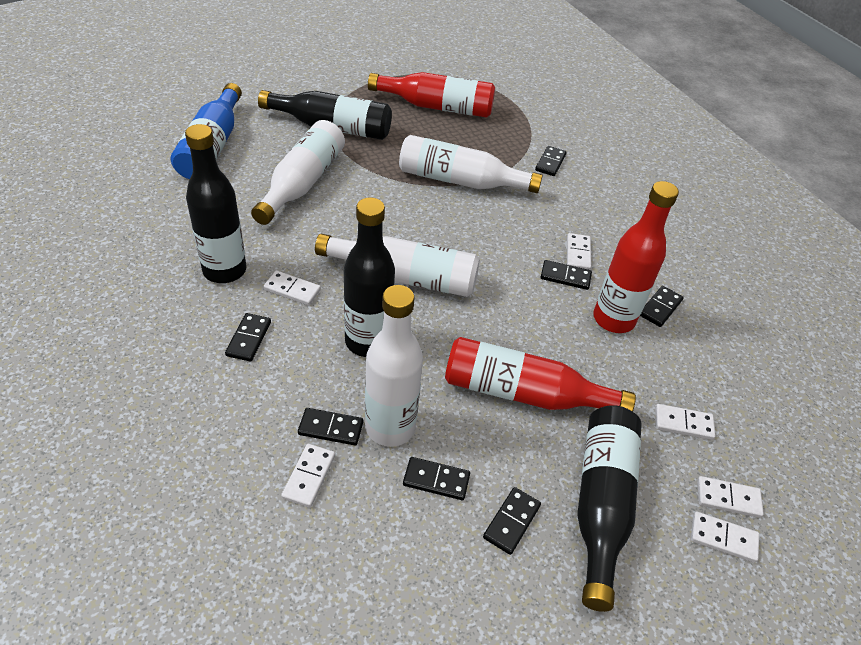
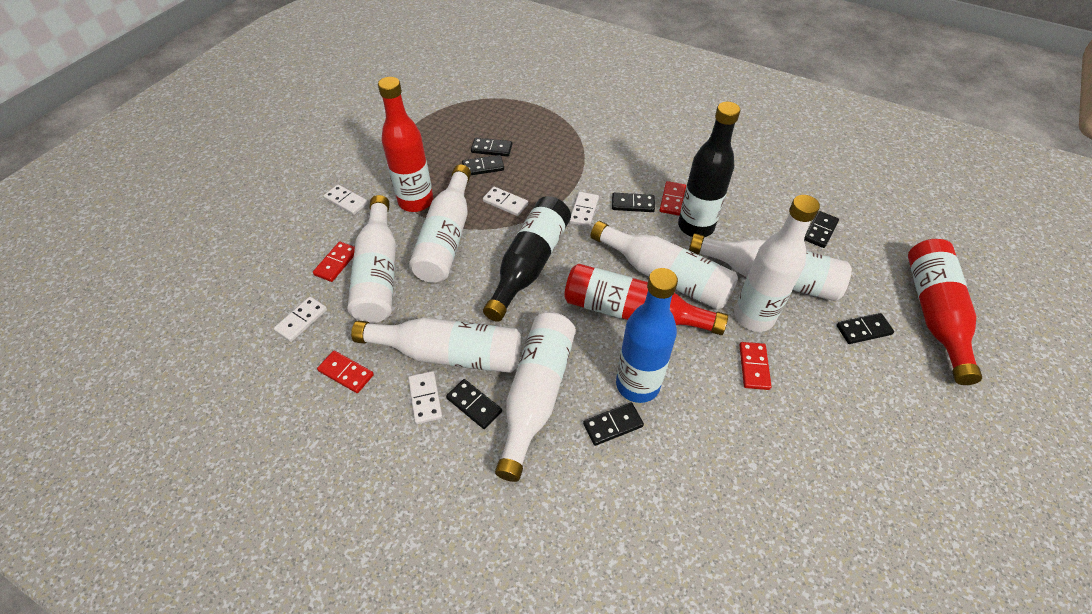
black bottle: 4 -> 2
red domino: 0 -> 4
white bottle: 4 -> 7
white domino: 6 -> 5

